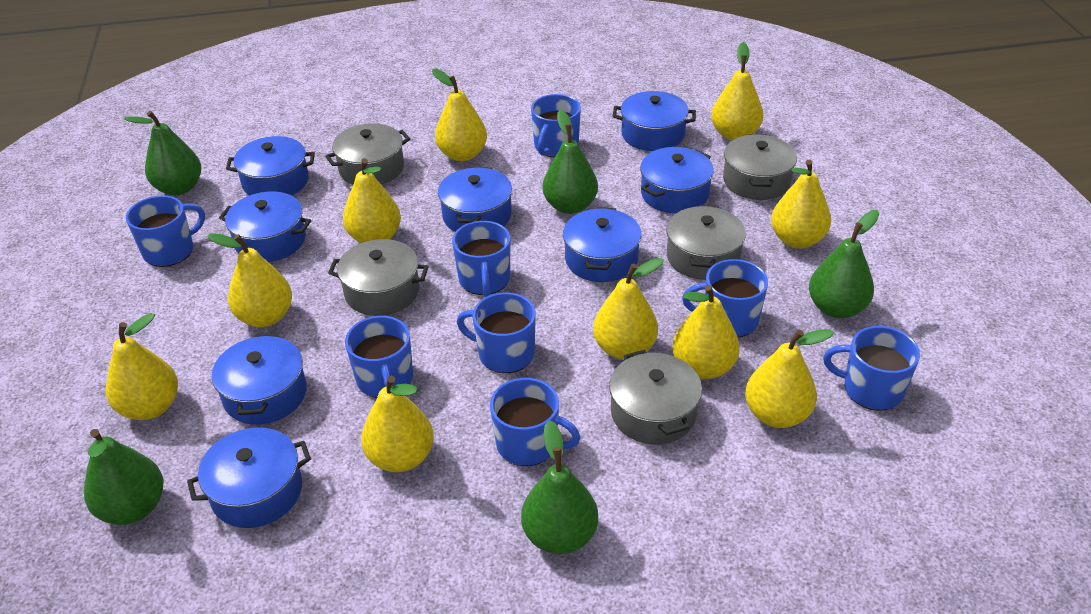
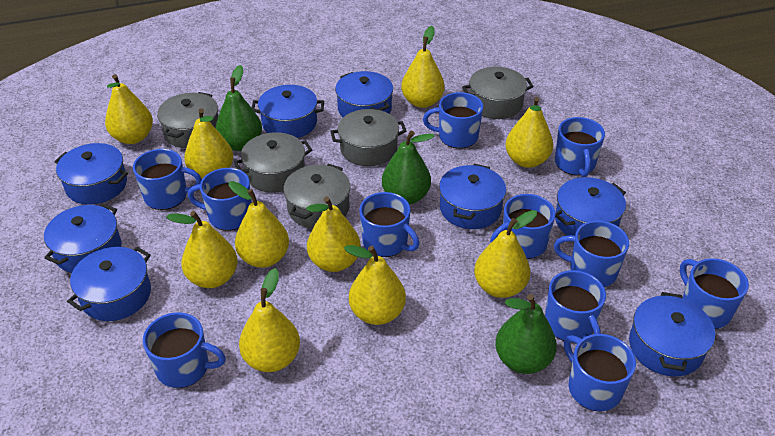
blue mug: 8 -> 11
green pear: 5 -> 3

